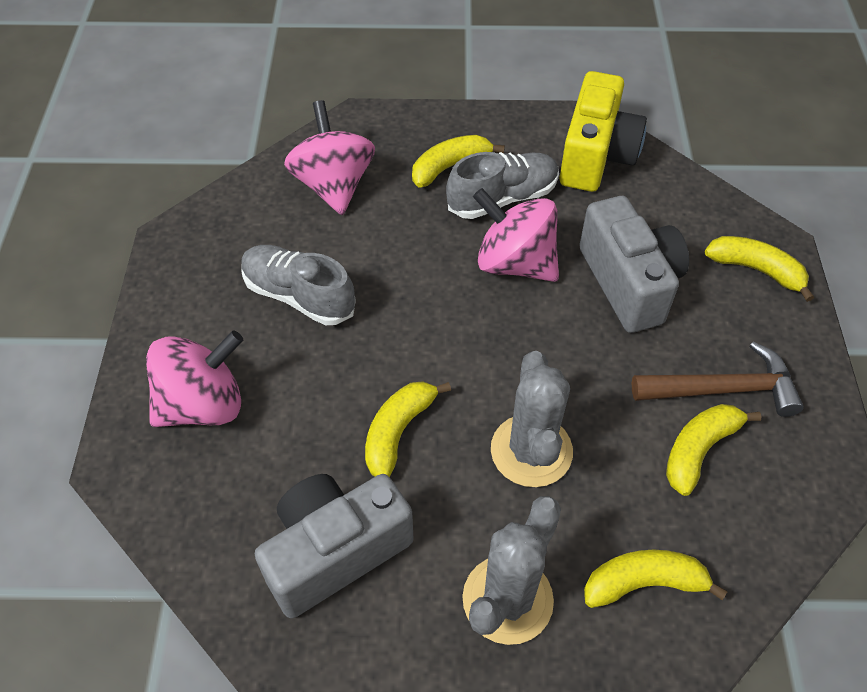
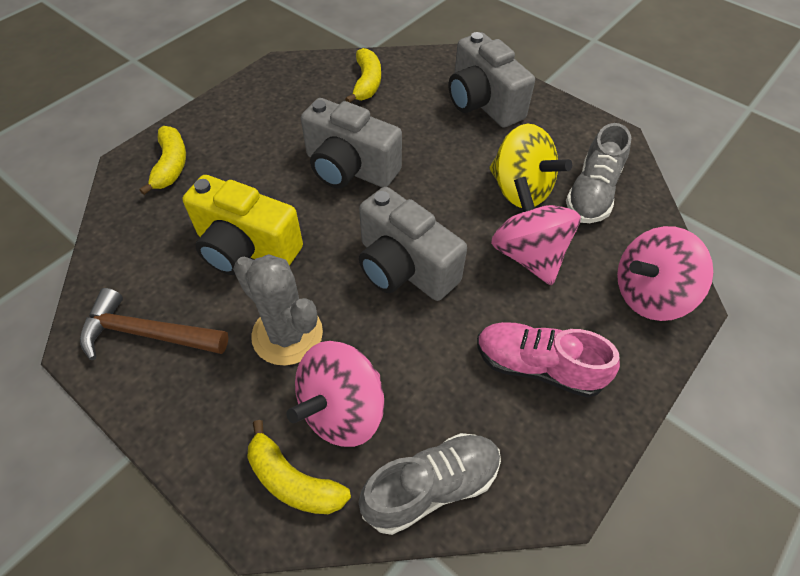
grey cactus: 2 -> 1
grey camera: 2 -> 3
pink shoe: 0 -> 1
yellow banana: 5 -> 3
yellow spinning top: 0 -> 1

